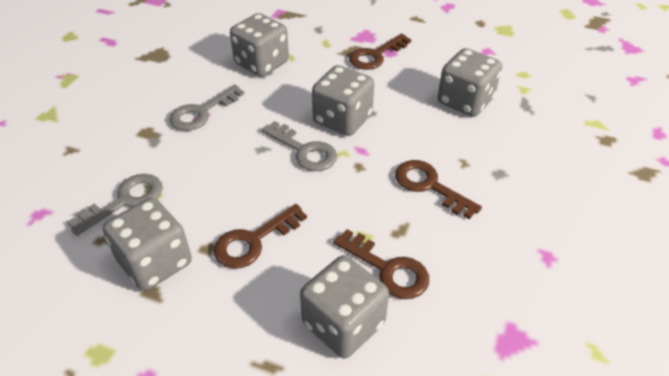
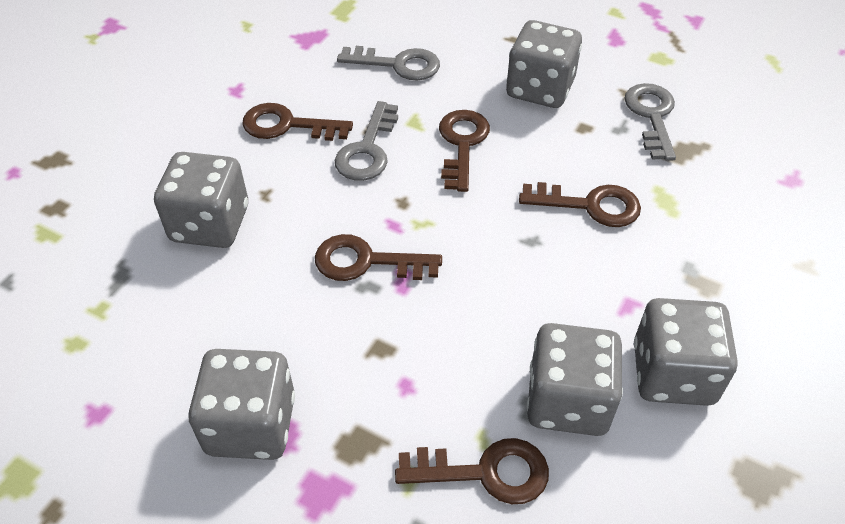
brown key: 4 -> 5

